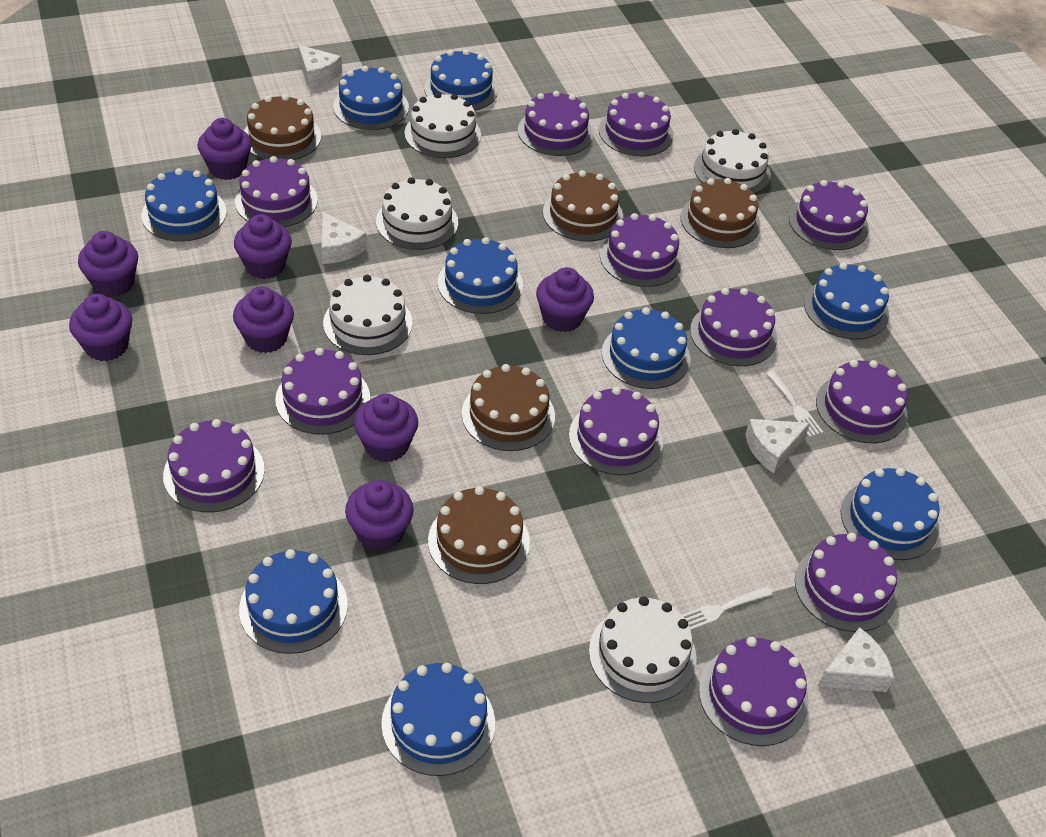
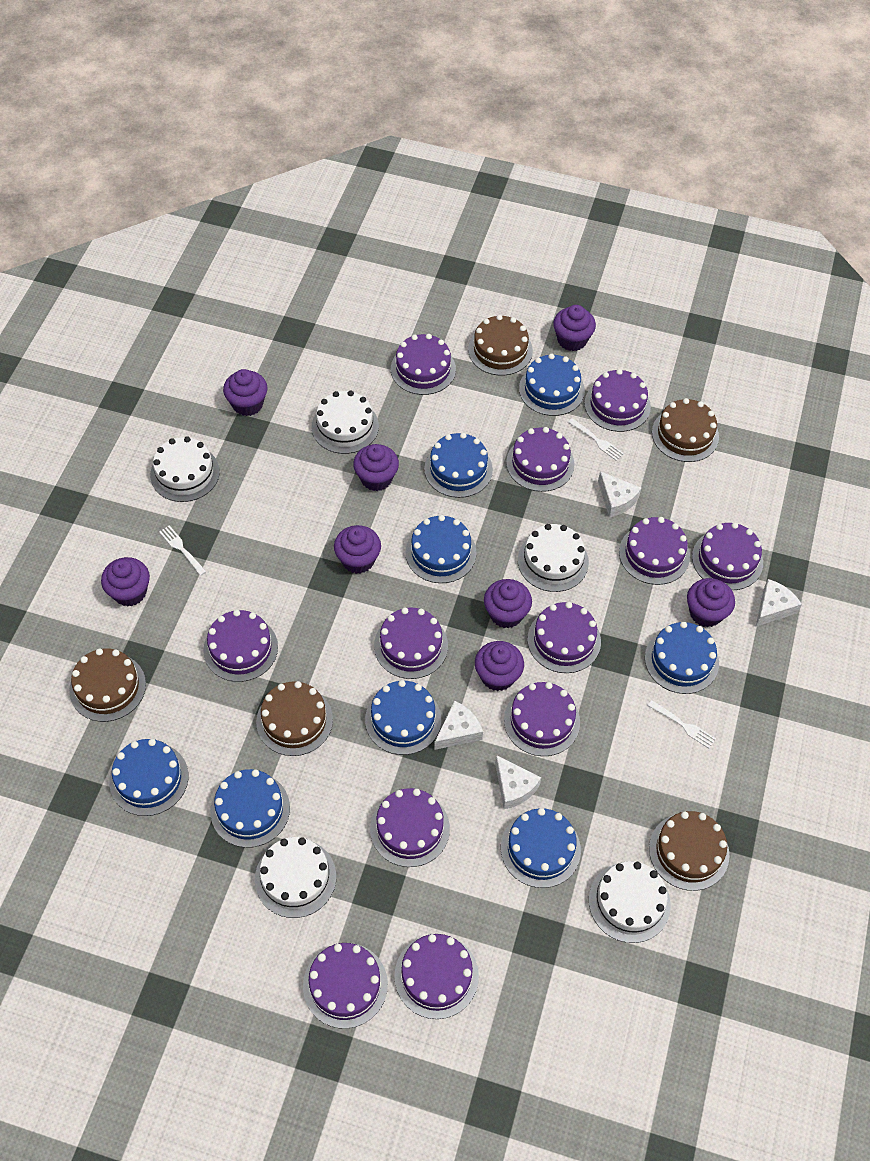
blue cake: 9 -> 8
white fork: 2 -> 3

